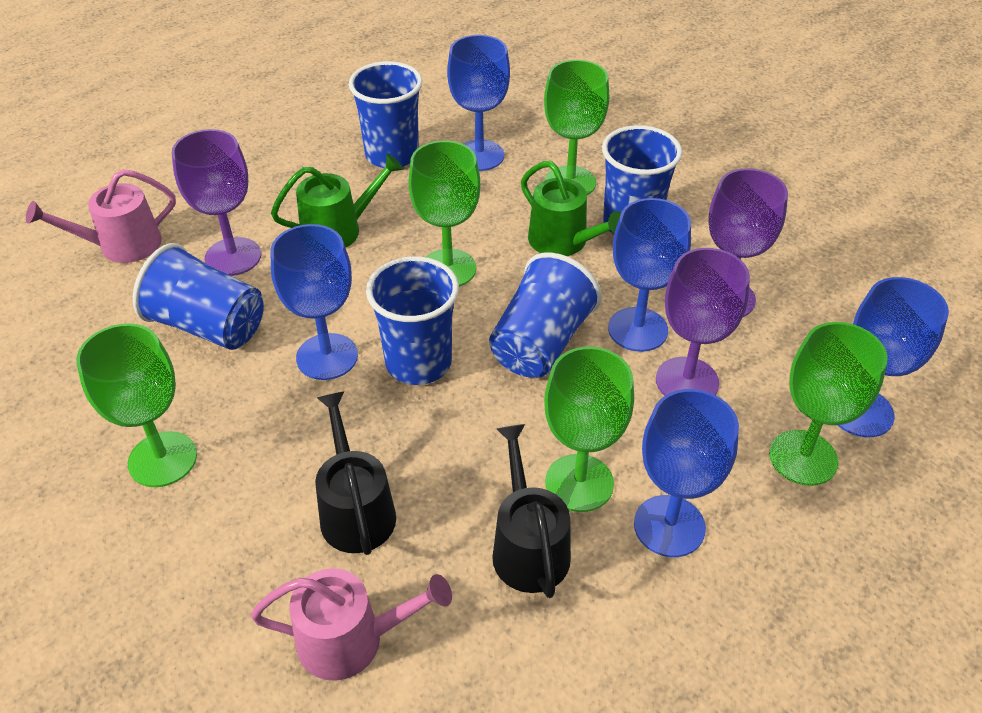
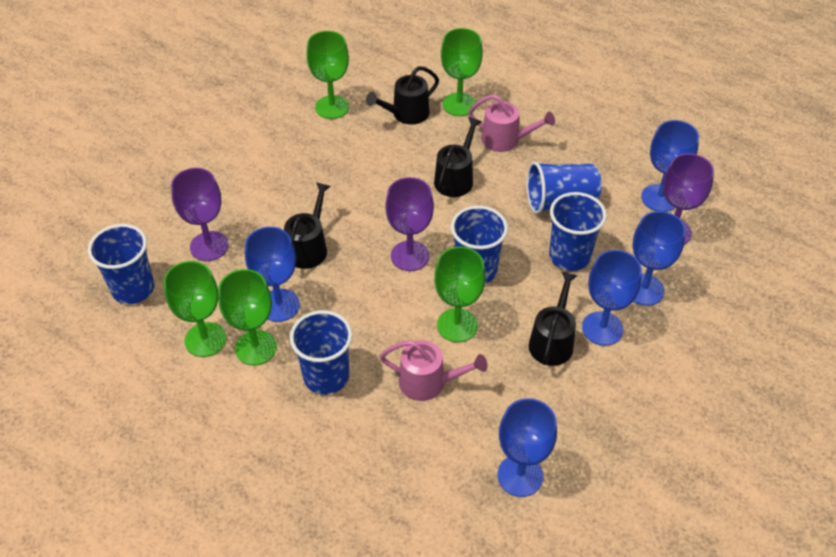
black watering can: 2 -> 4
green watering can: 2 -> 0

